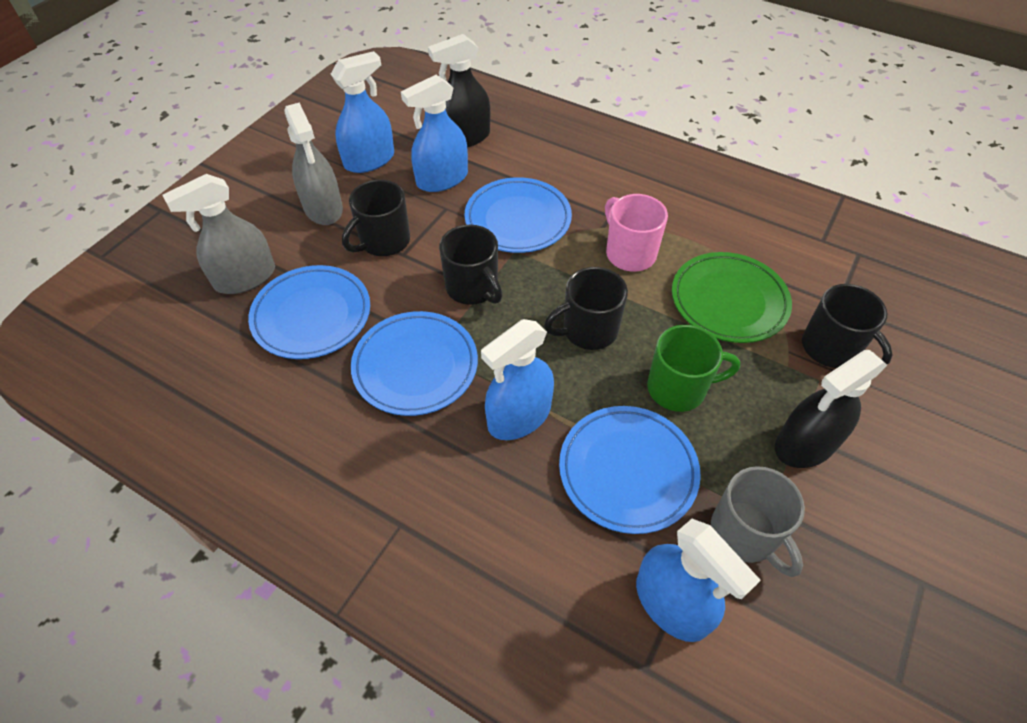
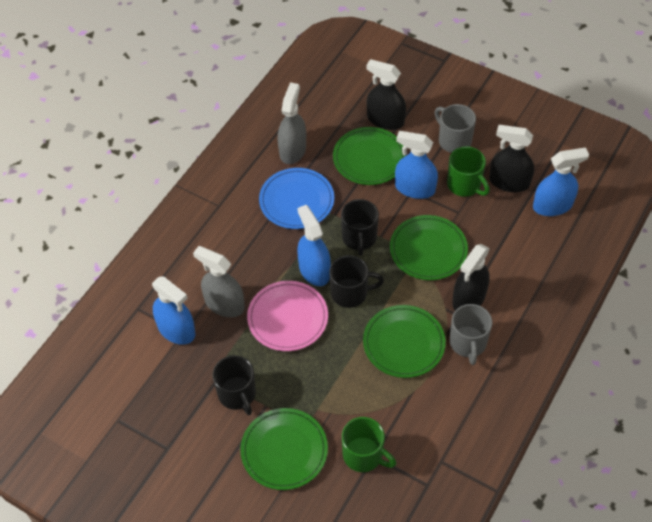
black mug: 4 -> 3
black spray bottle: 2 -> 3
blue plate: 4 -> 1
green mug: 1 -> 2
green plate: 1 -> 4
grey mug: 1 -> 2
pink mug: 1 -> 0
pink plate: 0 -> 1

